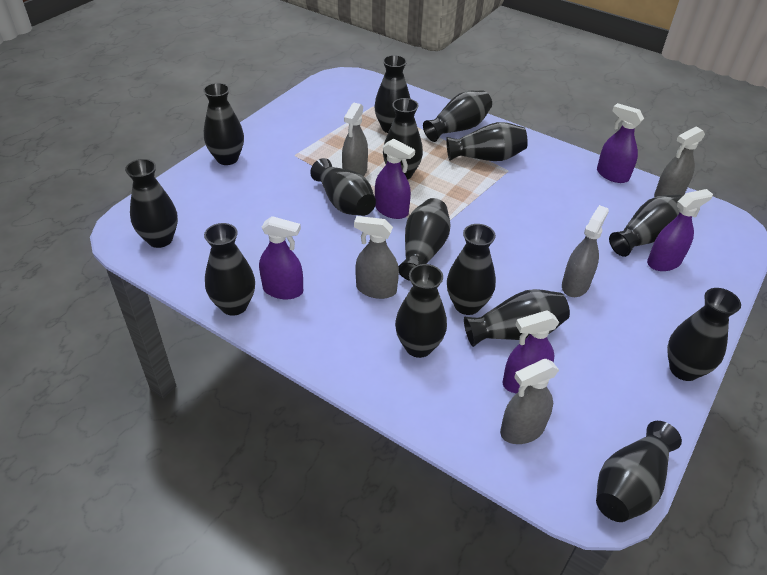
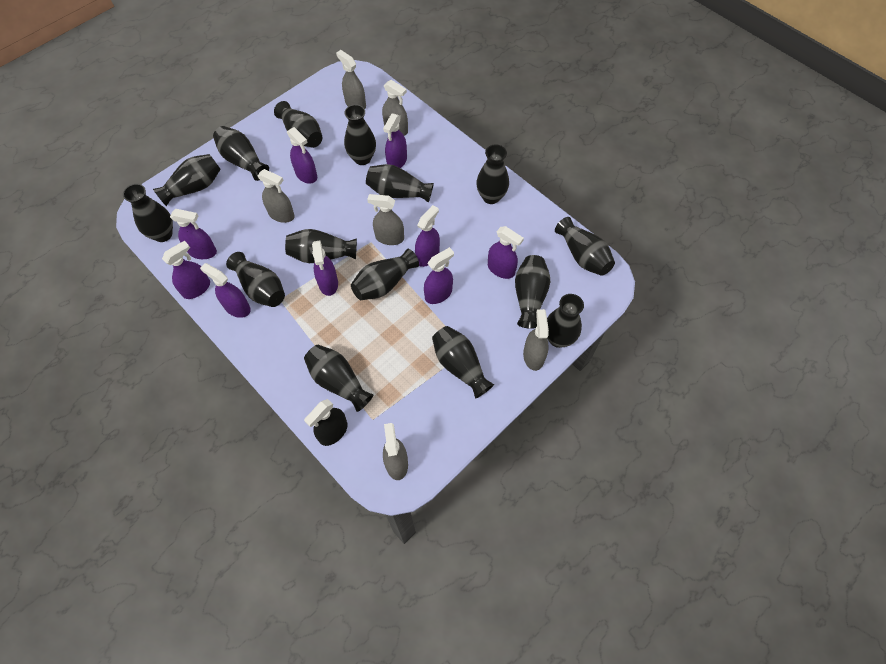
black spray bottle: 0 -> 1
grey spray bottle: 5 -> 6
purple spray bottle: 5 -> 9

